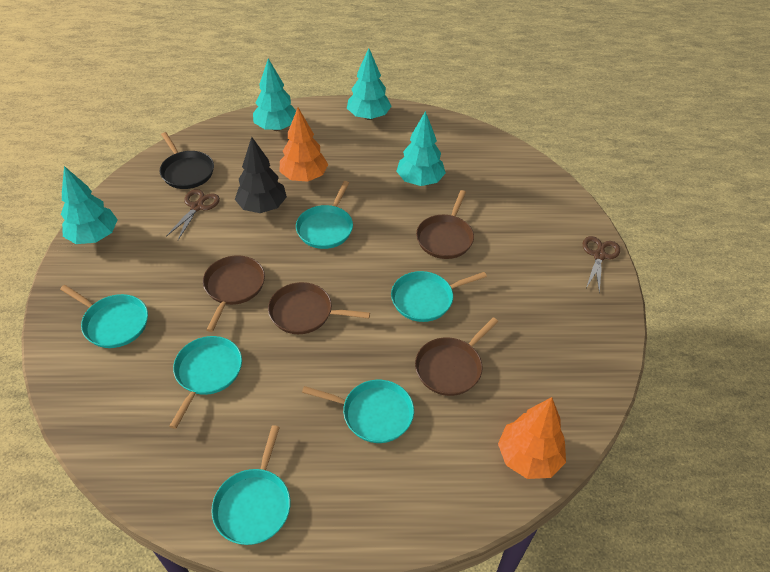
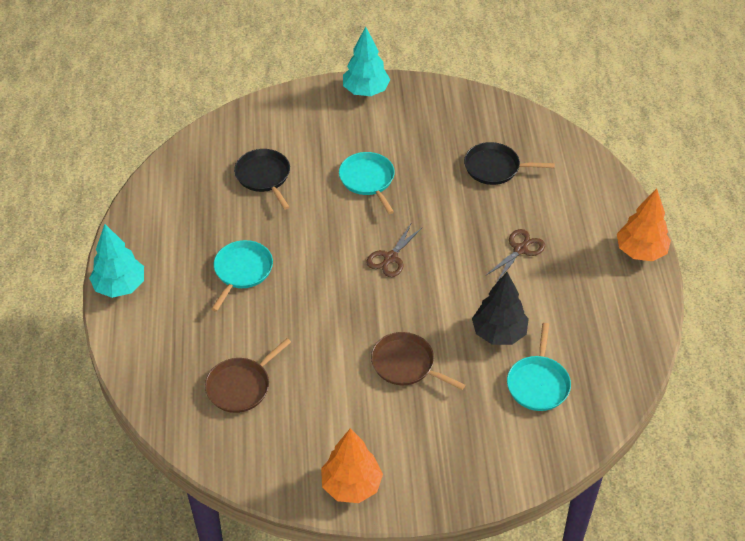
black pan: 1 -> 2
brown pan: 4 -> 2
turquoise pan: 6 -> 3
turquoise tree: 4 -> 2

